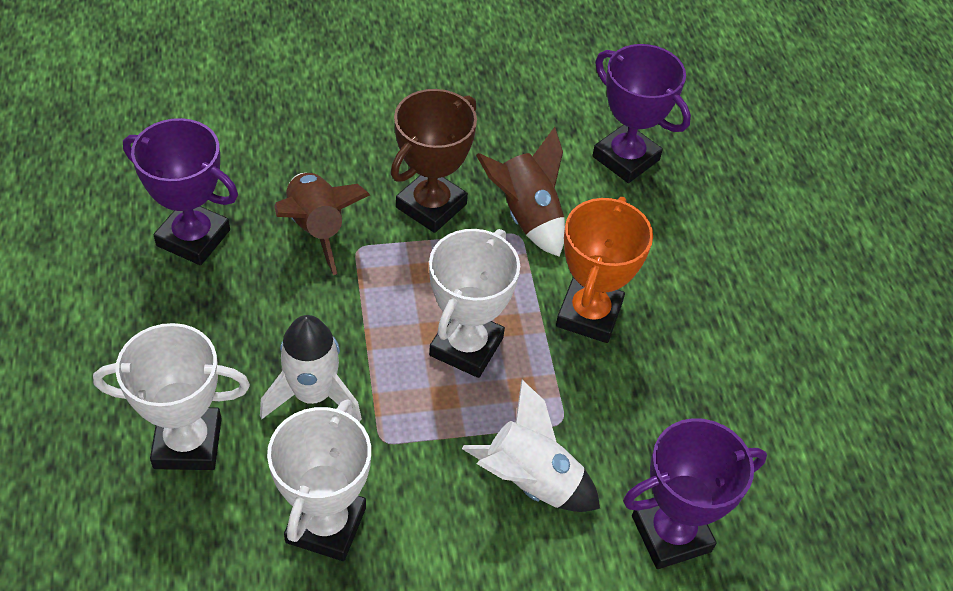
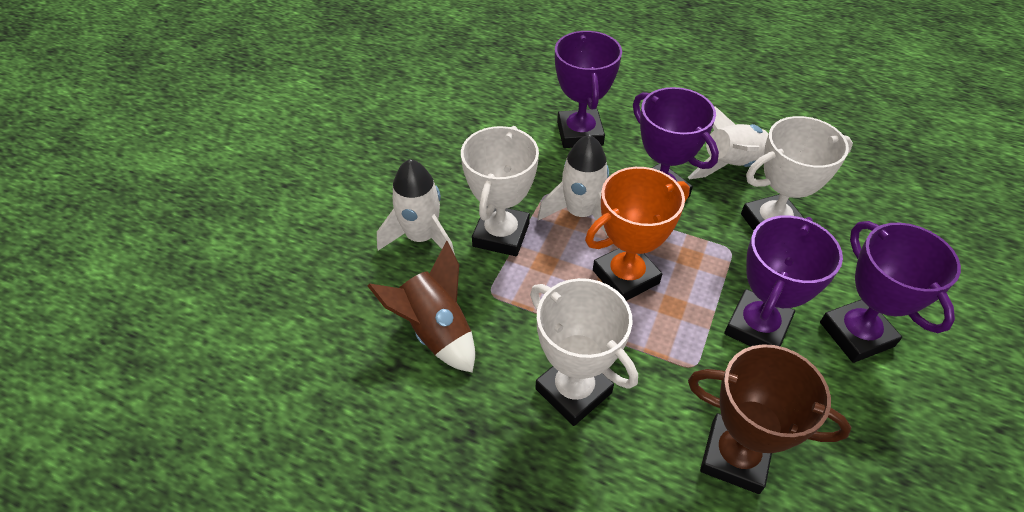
brown rocket: 2 -> 1
purple trophy: 3 -> 4
white rocket: 2 -> 3

